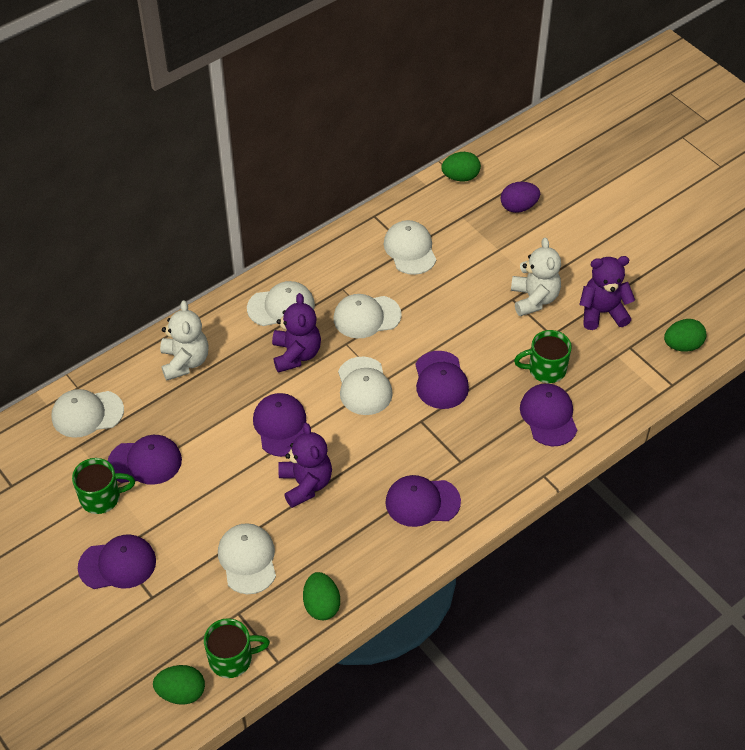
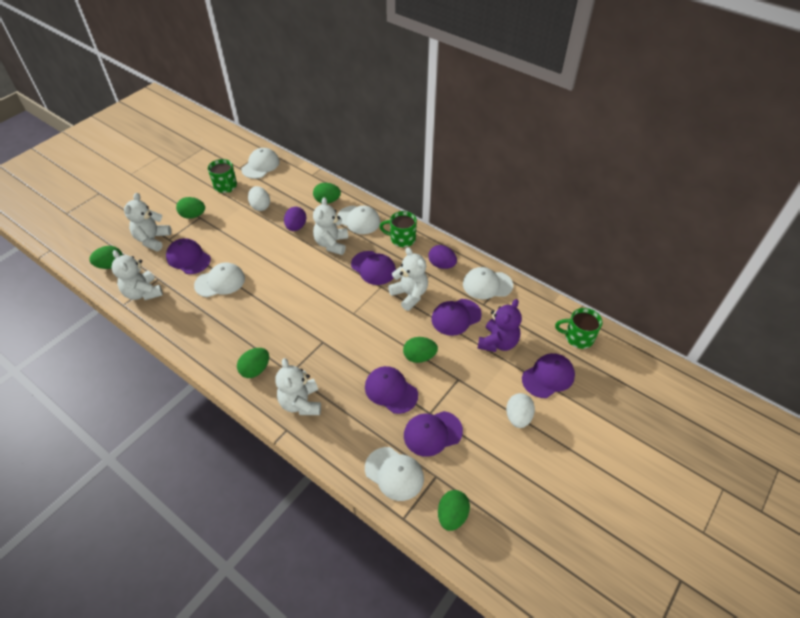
green egg: 4 -> 6
purple egg: 1 -> 2
purple teddy bear: 3 -> 1
white cap: 6 -> 5
white egg: 0 -> 2
white teddy bear: 2 -> 5

